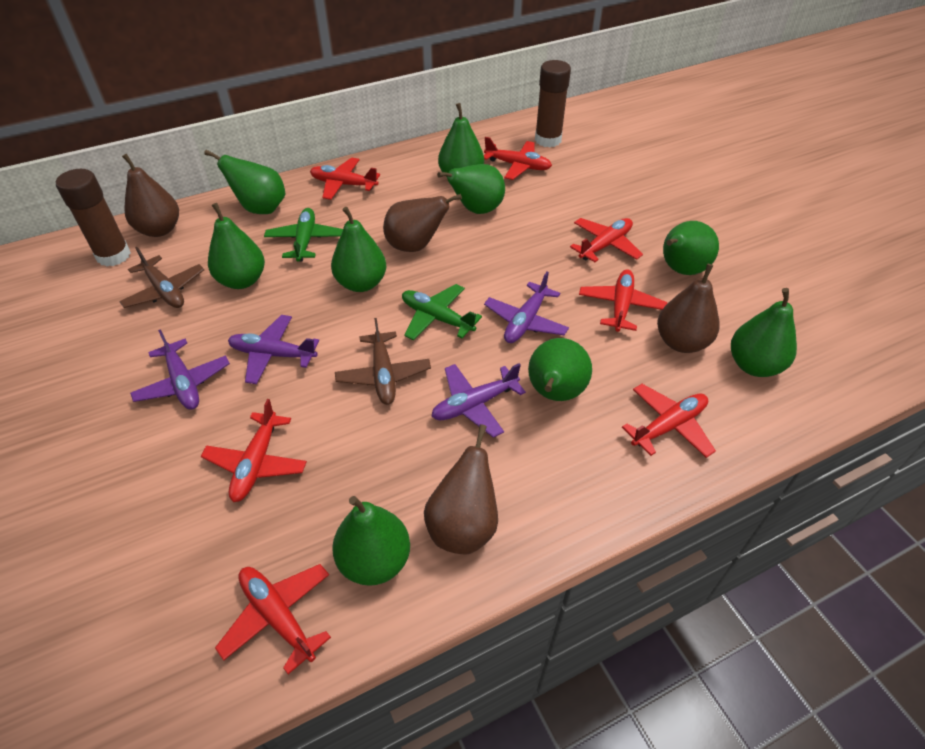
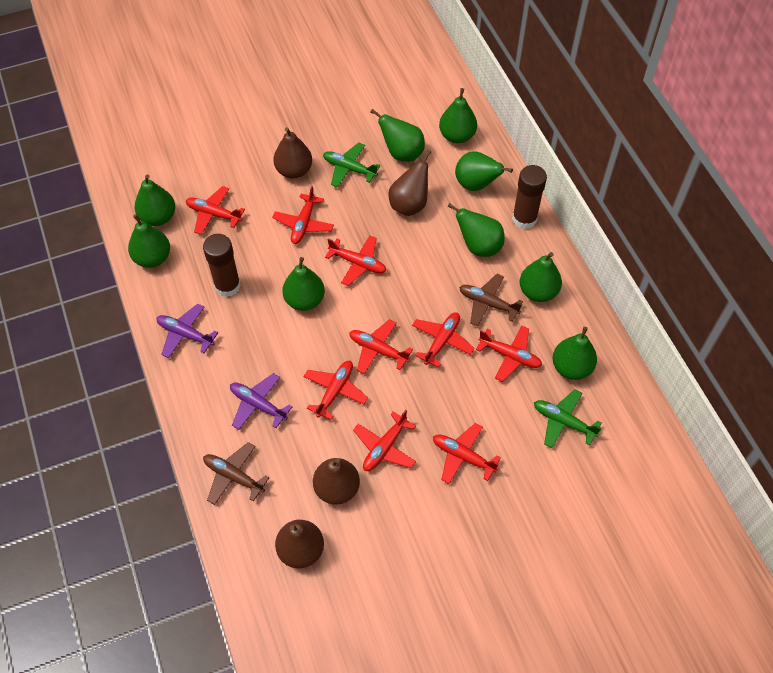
purple plane: 4 -> 2
red plane: 7 -> 9

